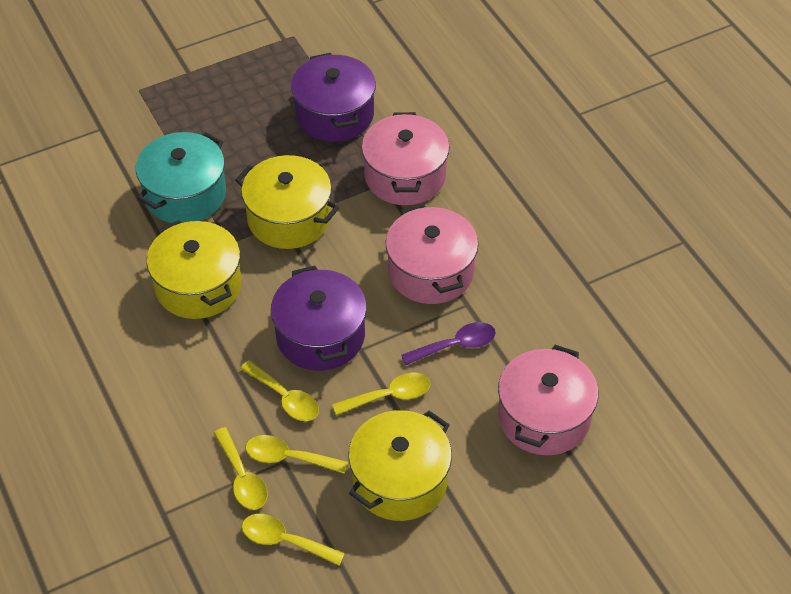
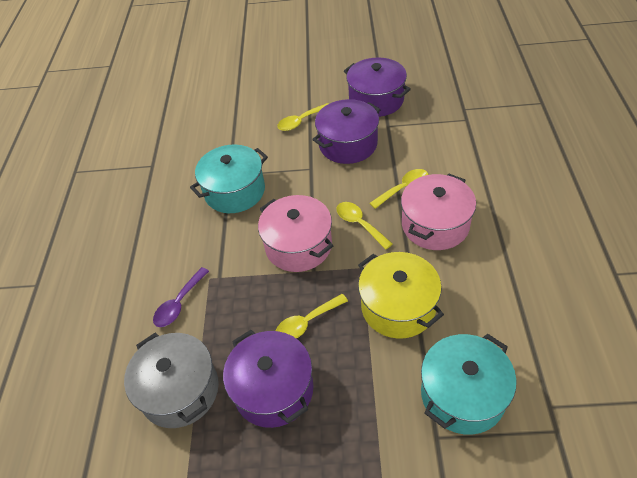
grey pot: 0 -> 1
pink pot: 3 -> 2
purple pot: 2 -> 3
turquoise pot: 1 -> 2
yellow pot: 3 -> 1
yellow spoon: 5 -> 4

